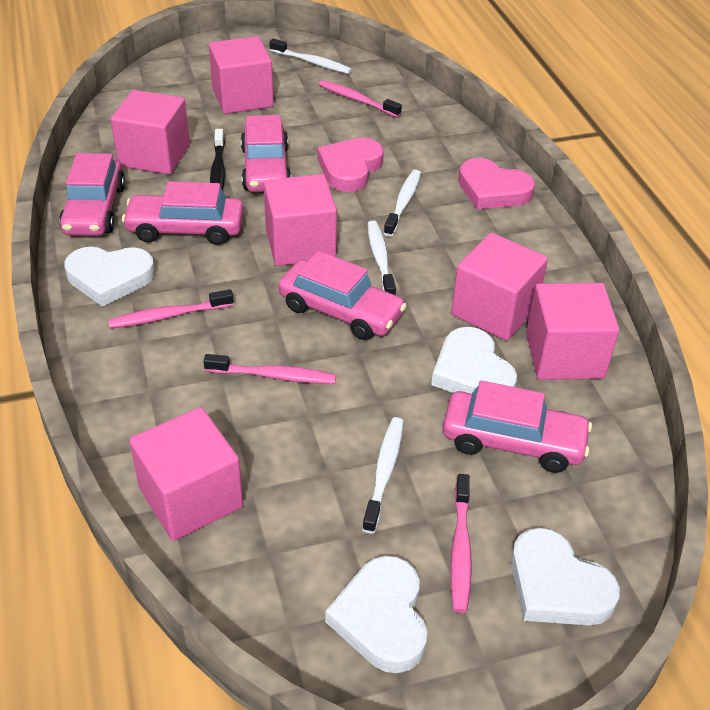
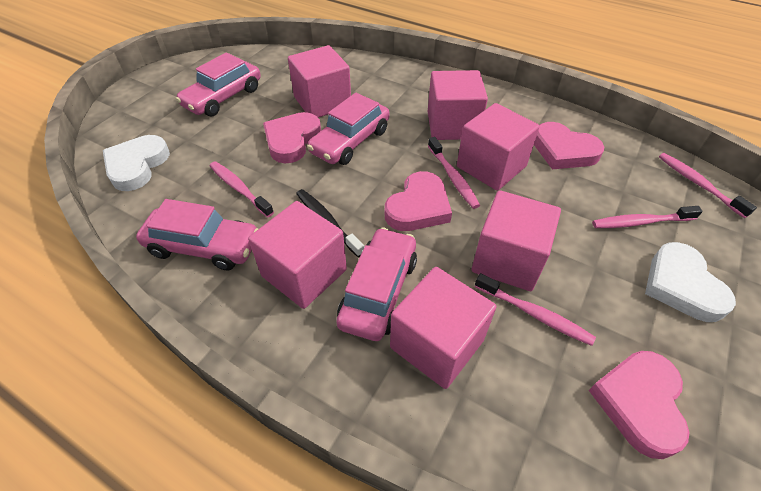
pink car: 5 -> 4
pink heart: 2 -> 4
pink toothbrush: 4 -> 5
white heart: 4 -> 2
white toothbrush: 4 -> 0

